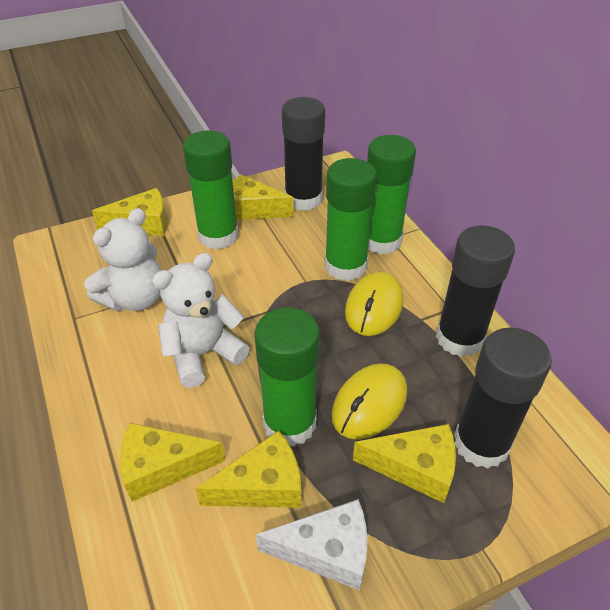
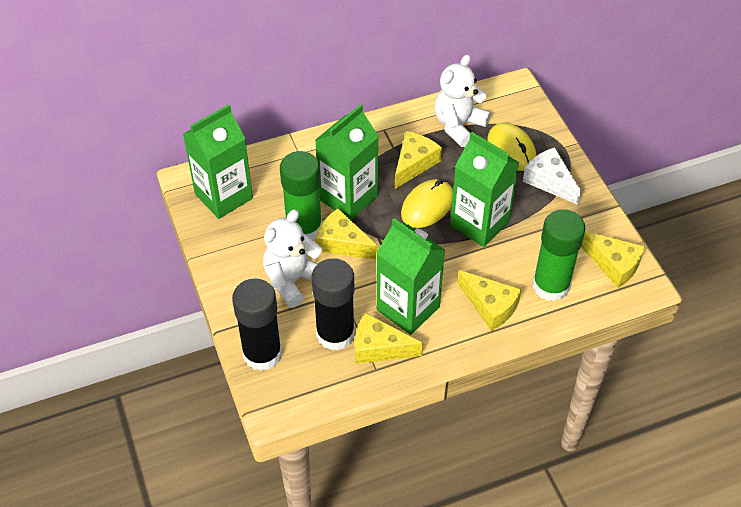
black glue stick: 3 -> 2
green carton: 0 -> 4
green glue stick: 4 -> 2

